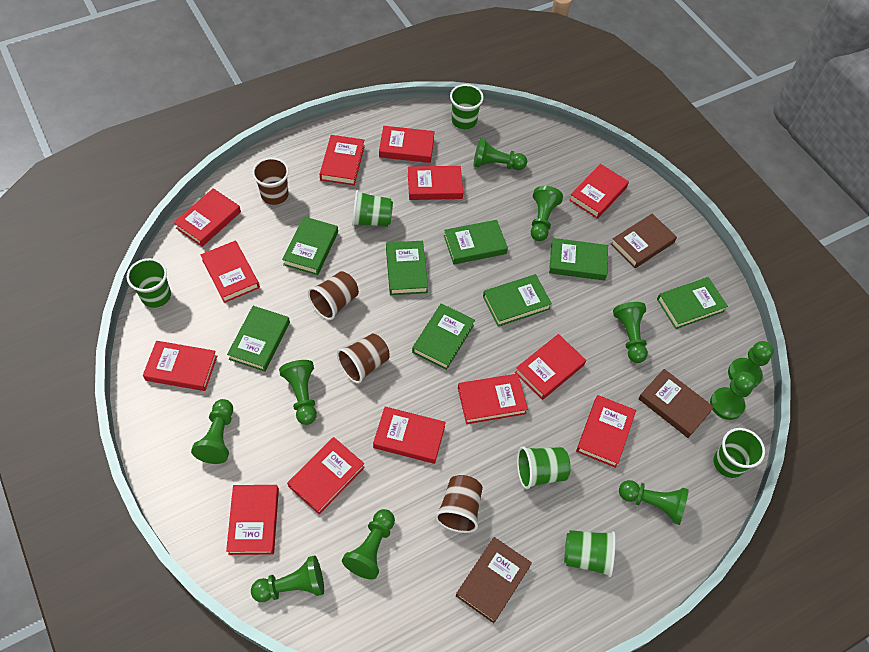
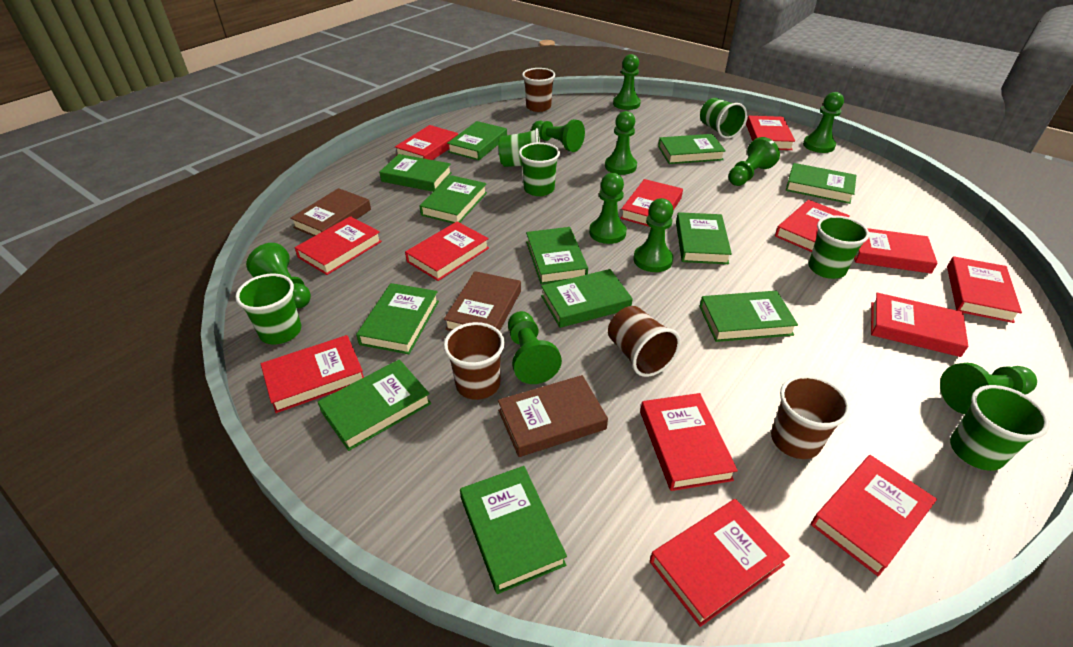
green book: 8 -> 12

